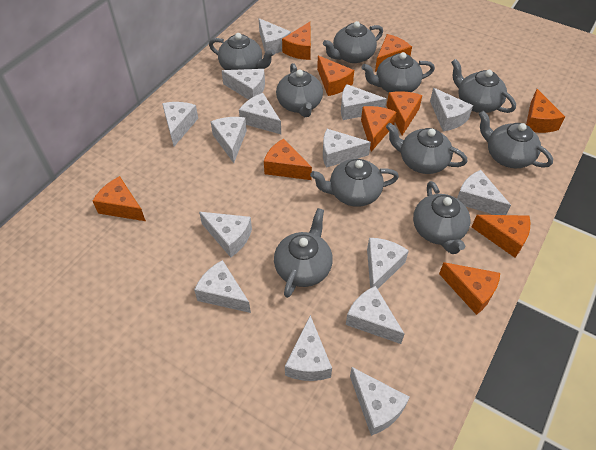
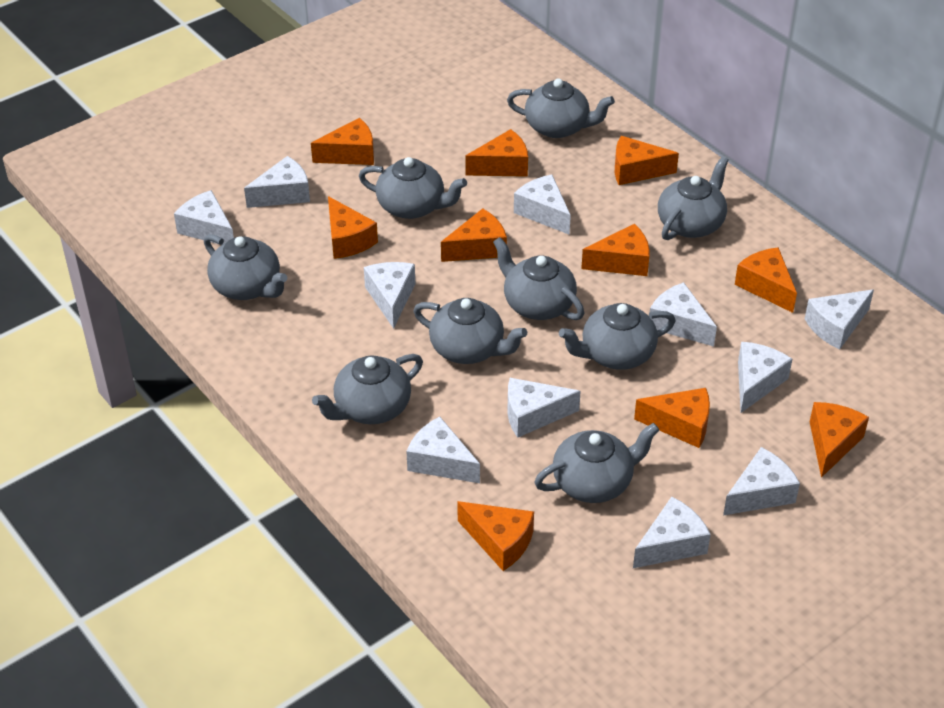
grey teapot: 10 -> 9
white cheese: 15 -> 11

